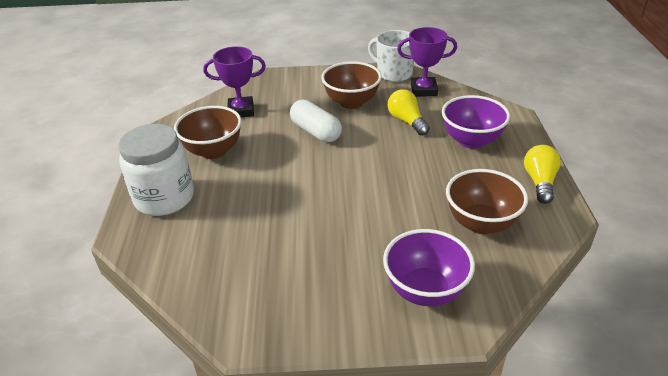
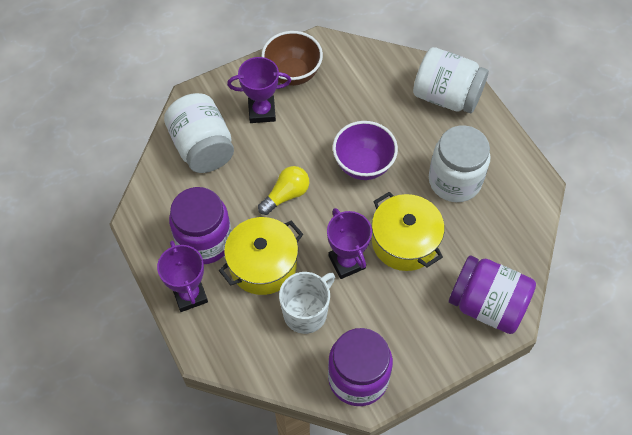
brown bowl: 3 -> 1
purple bowl: 2 -> 1
purple jar: 0 -> 3
purple trophy: 2 -> 3
white capsule: 1 -> 0
white jar: 1 -> 3
yellow light bulb: 2 -> 1
yellow pot: 0 -> 2

